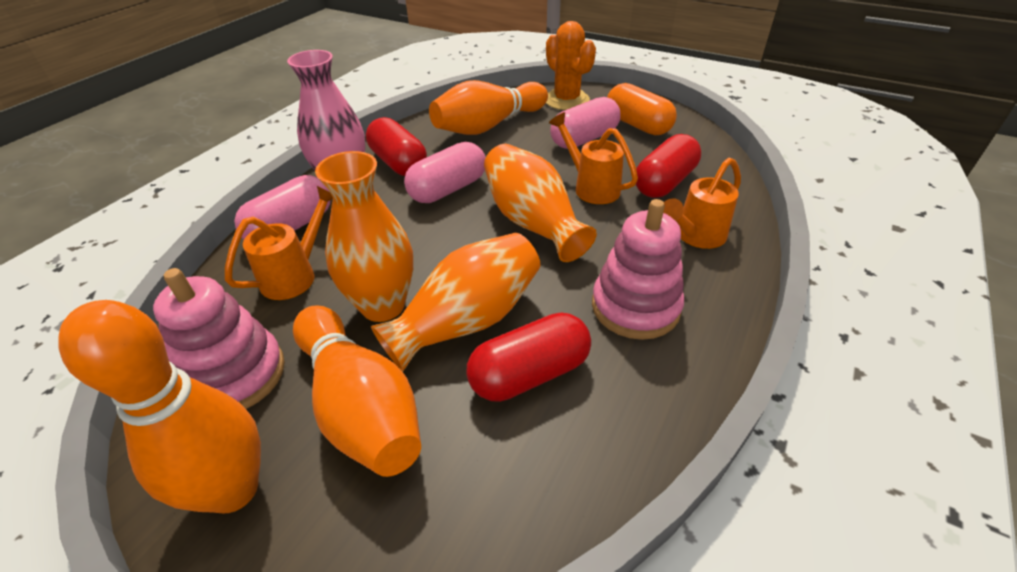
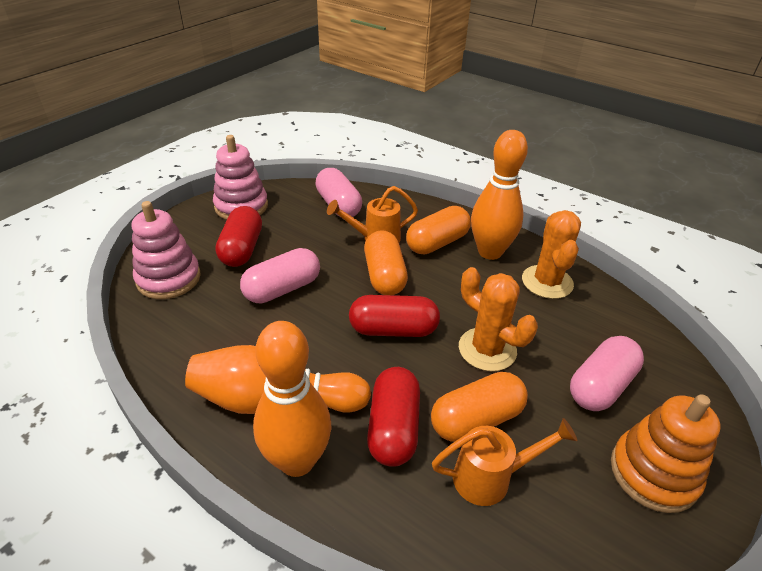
orange cactus: 1 -> 2
orange capsule: 1 -> 3
orange stacking toy: 0 -> 1
orange vase: 3 -> 0
orange watering can: 3 -> 2
pink vase: 1 -> 0

